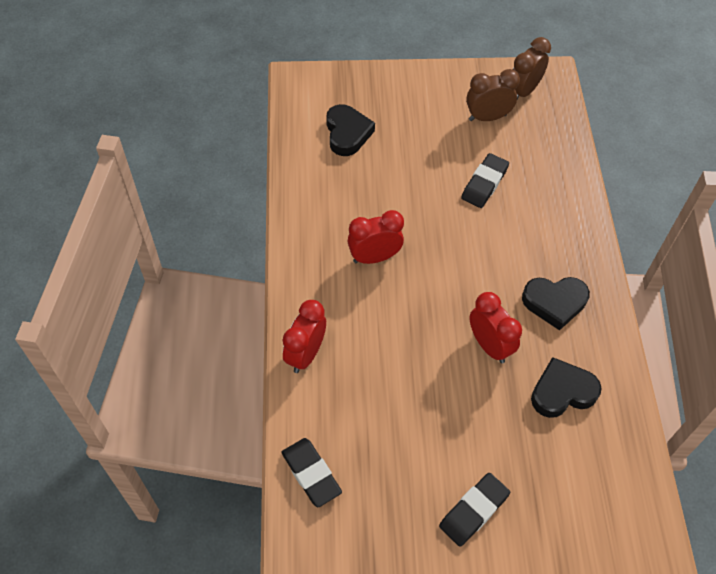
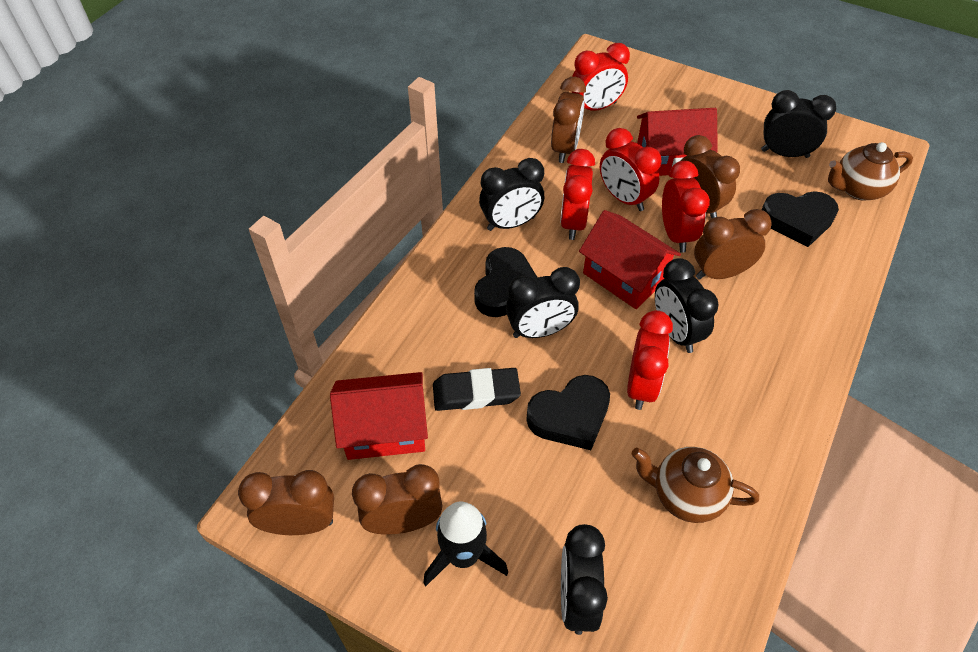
black clock: 0 -> 5
black eraser: 3 -> 1
black rocket: 0 -> 1
brown clock: 2 -> 5
brown teapot: 0 -> 2
red clock: 3 -> 5
red house: 0 -> 3

